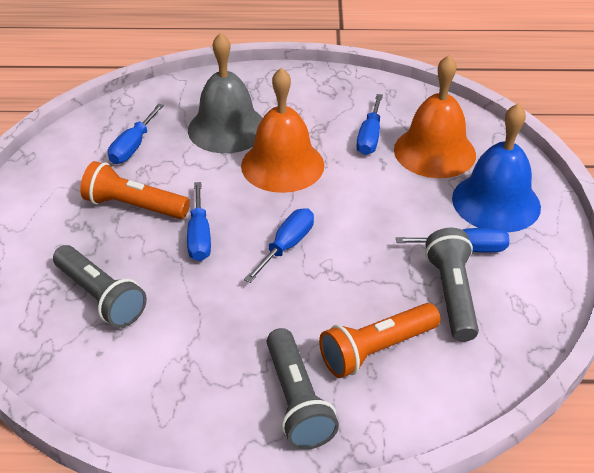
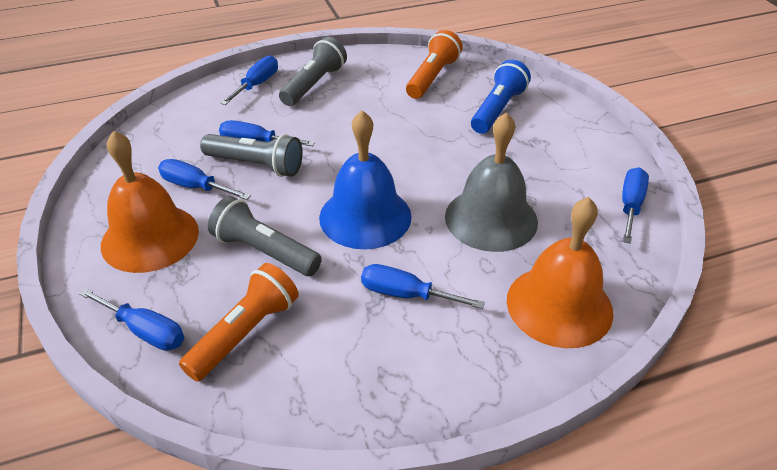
blue flashlight: 0 -> 1
blue screwdriver: 5 -> 6

